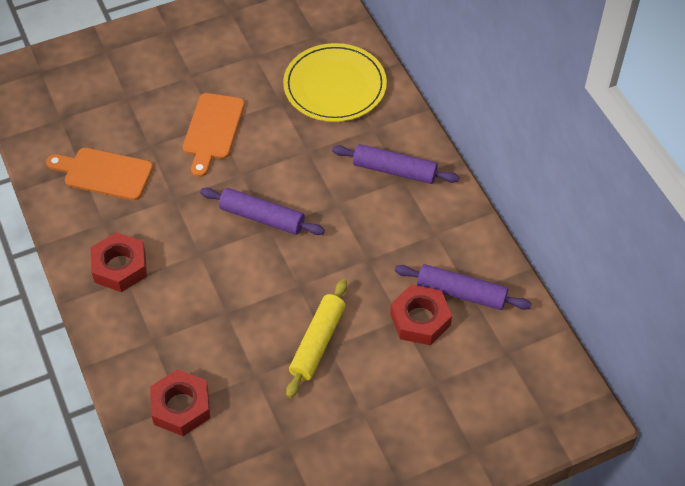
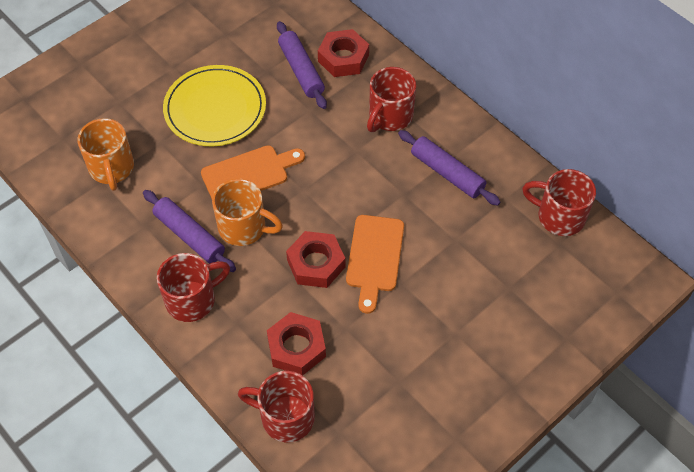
orange mug: 0 -> 2
red mug: 0 -> 4
yellow rolling pin: 1 -> 0

